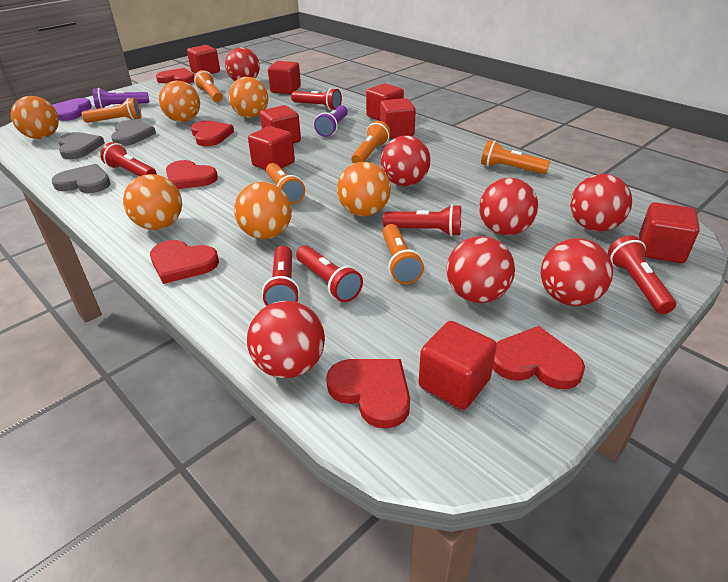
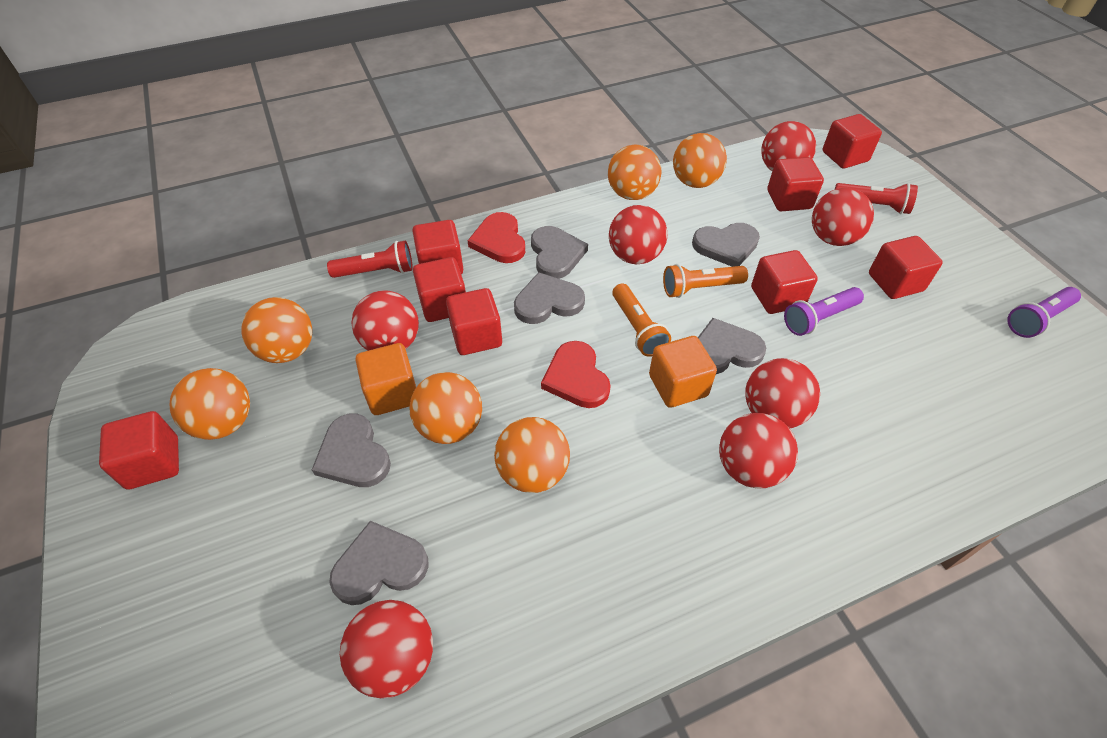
grey heart: 3 -> 6
orange cube: 0 -> 2
orange flashlight: 6 -> 2
purple heart: 1 -> 0
red flashlight: 6 -> 2
red heart: 6 -> 2

